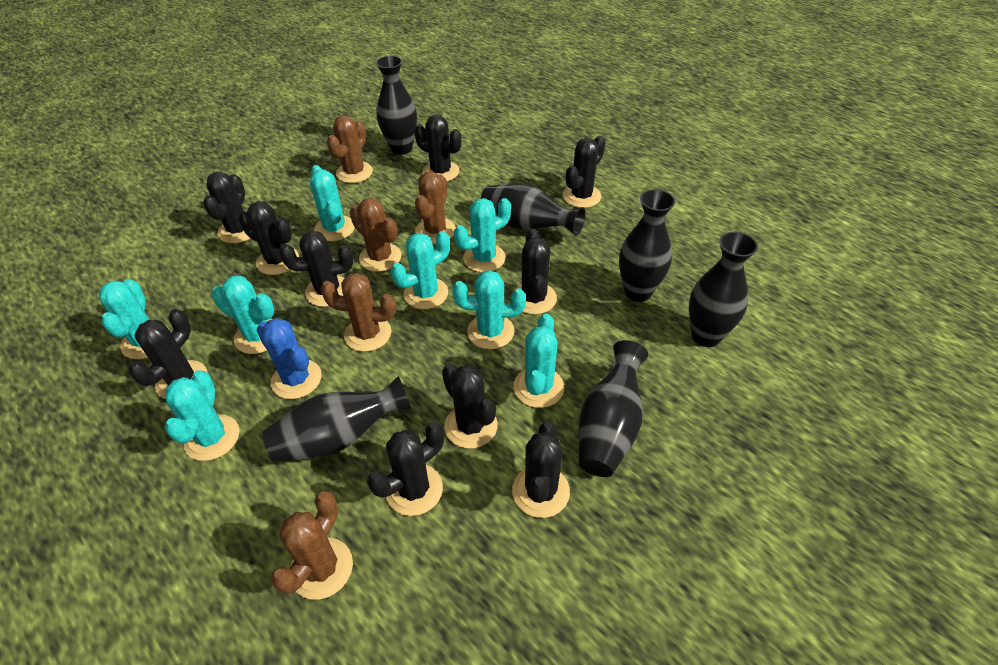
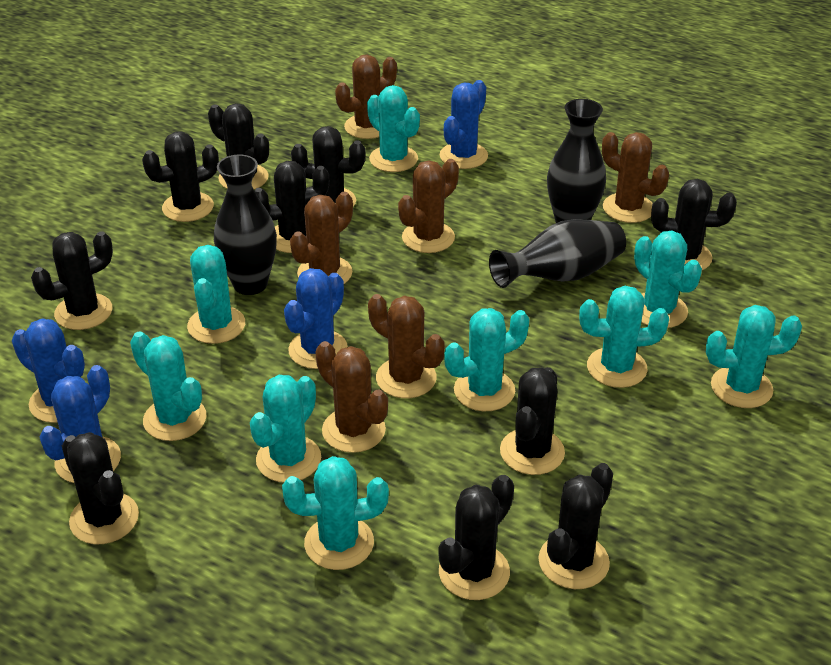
black vase: 6 -> 3
blue cactus: 1 -> 4
brown cactus: 5 -> 6
turquoise cactus: 8 -> 9

